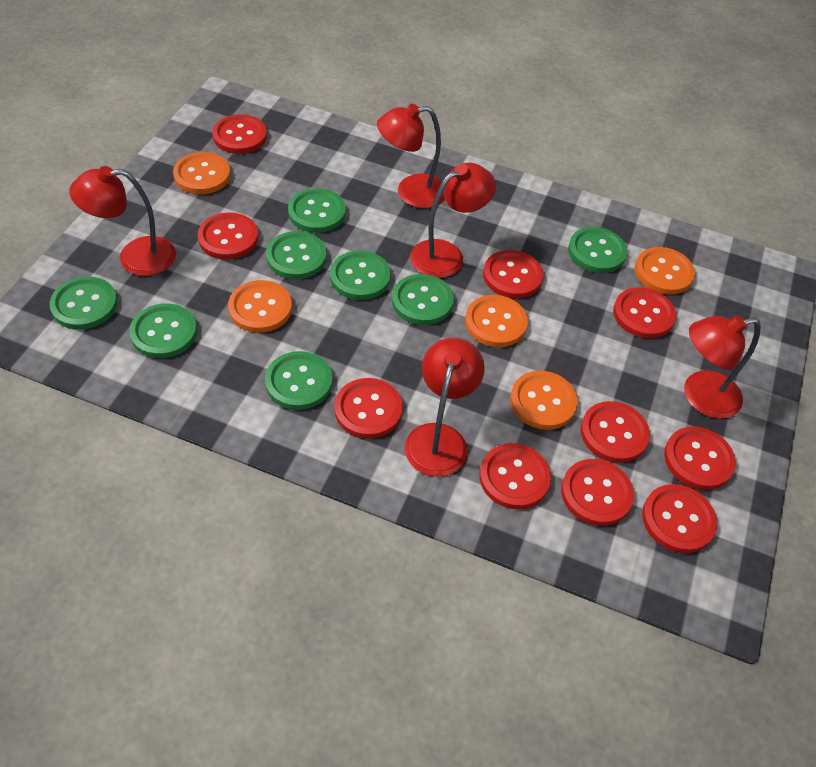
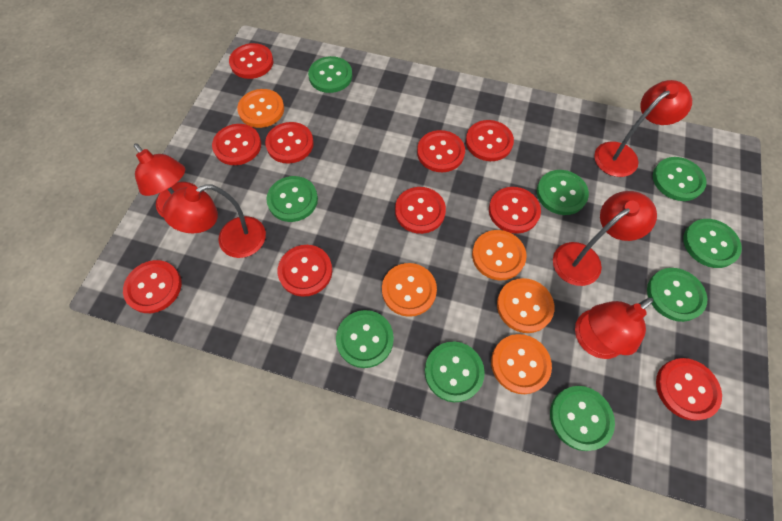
green button: 8 -> 9

